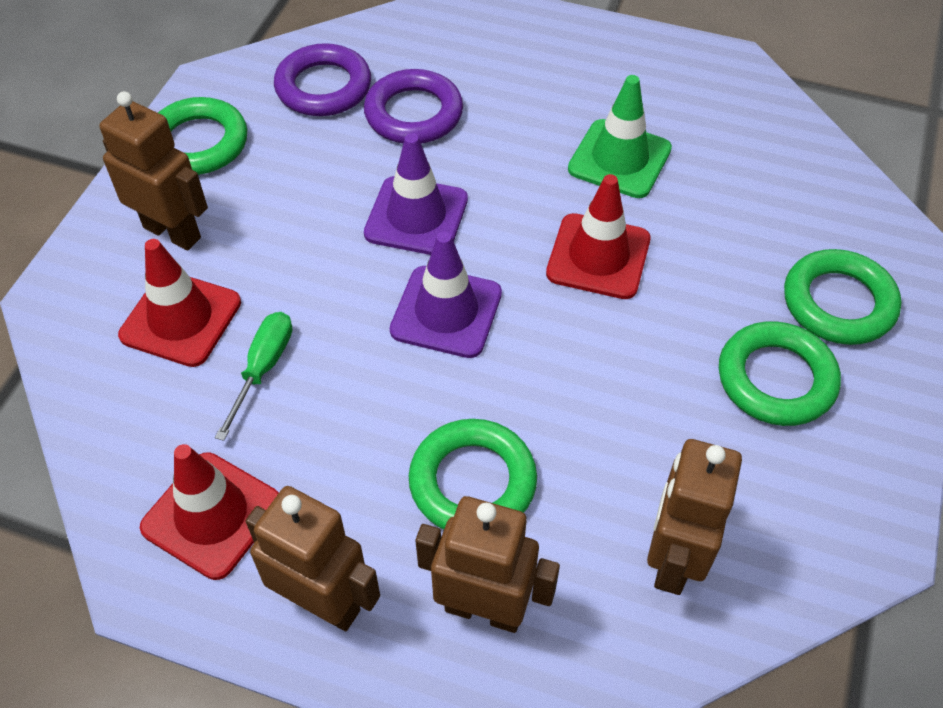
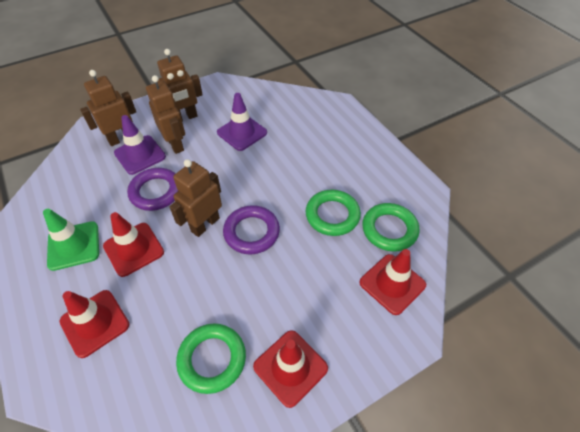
green ring: 4 -> 3
green screwdriver: 1 -> 0
red traffic cone: 3 -> 4

